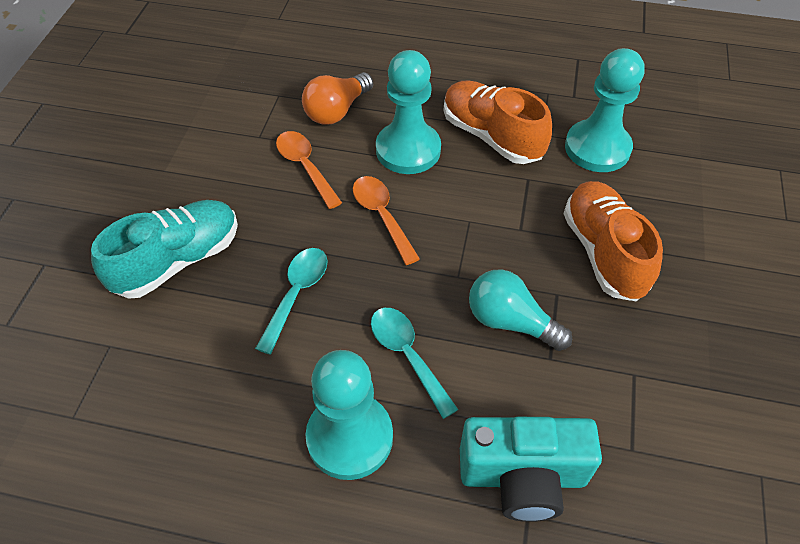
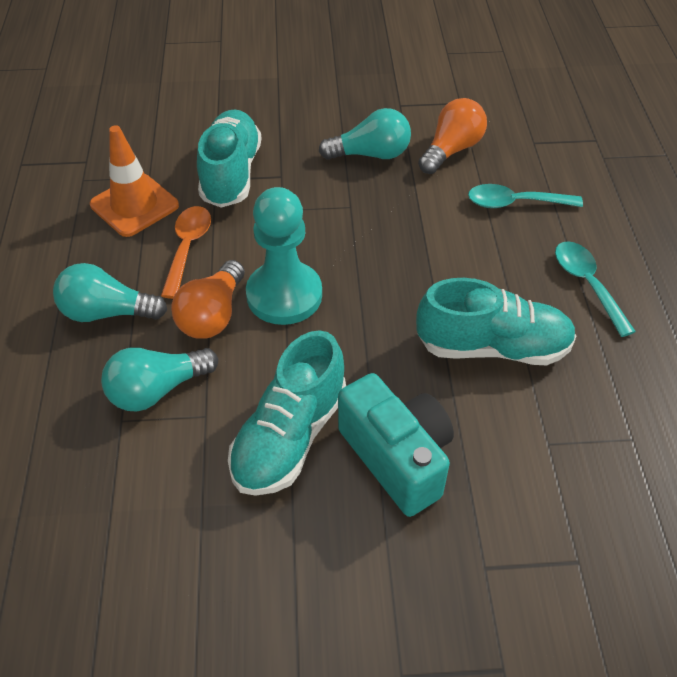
orange light bulb: 1 -> 2
orange shoe: 2 -> 0
orange spoon: 2 -> 1
orange traffic cone: 0 -> 1
turquoise light bulb: 1 -> 3
turquoise pawn: 3 -> 1
turquoise shoe: 1 -> 3

